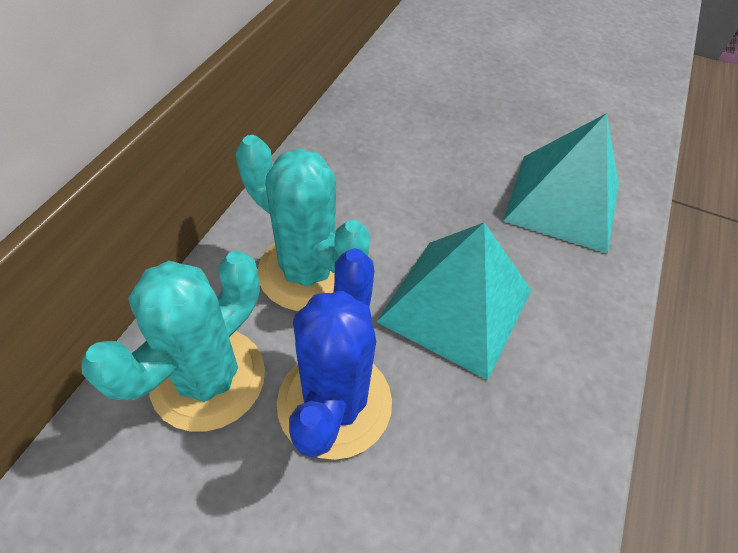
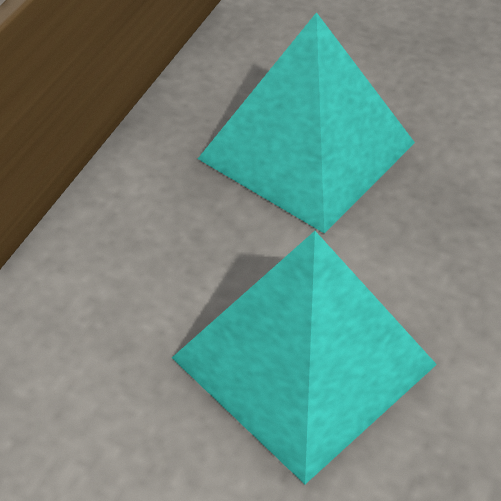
blue cactus: 1 -> 0
turquoise cactus: 2 -> 0

